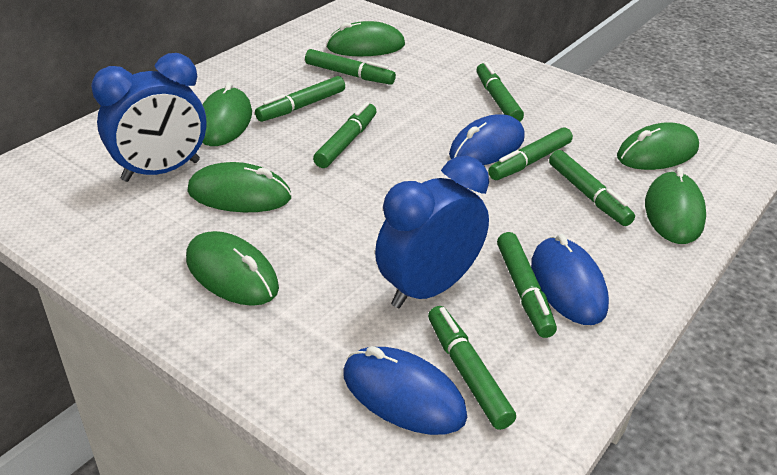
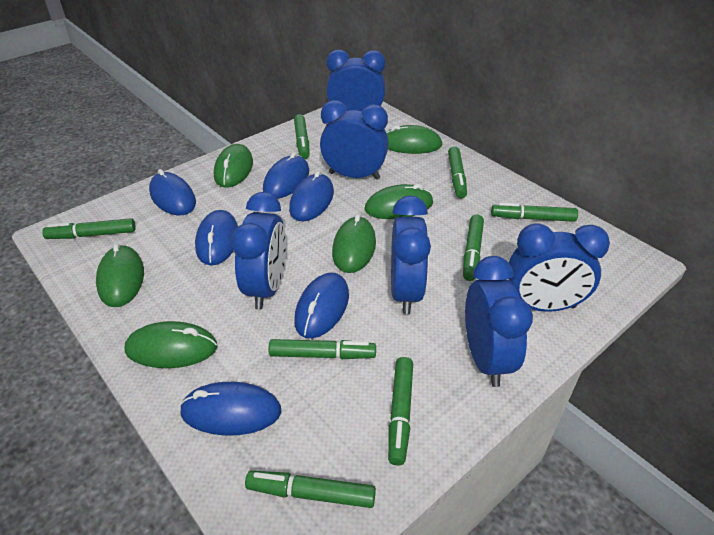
blue clock: 2 -> 6
blue mouse: 3 -> 6

